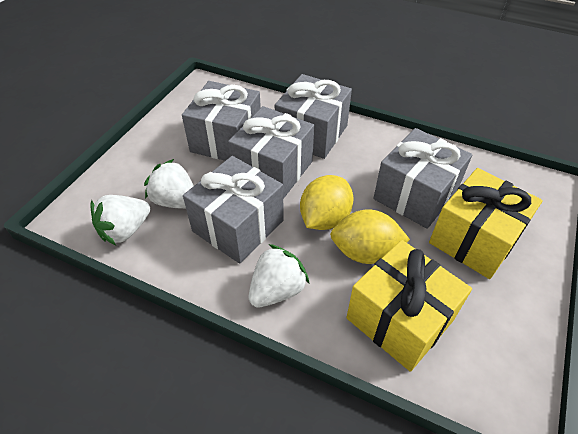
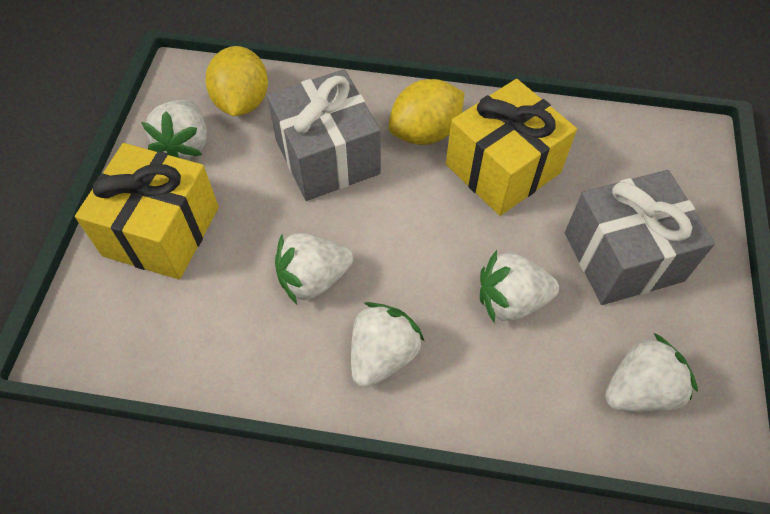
grey gift: 5 -> 2
white strawberry: 3 -> 5

